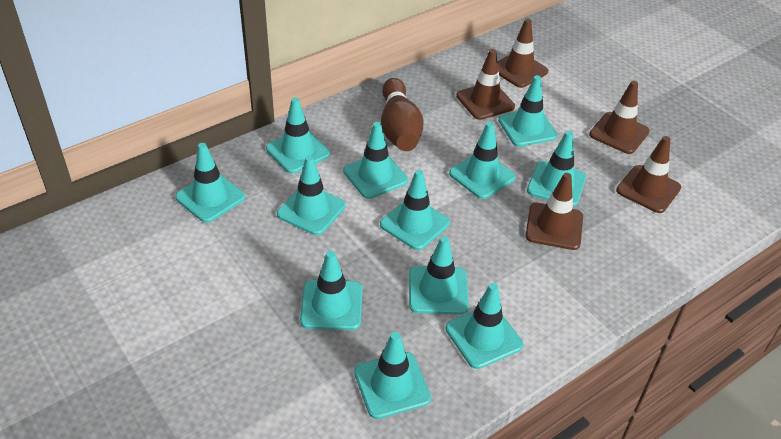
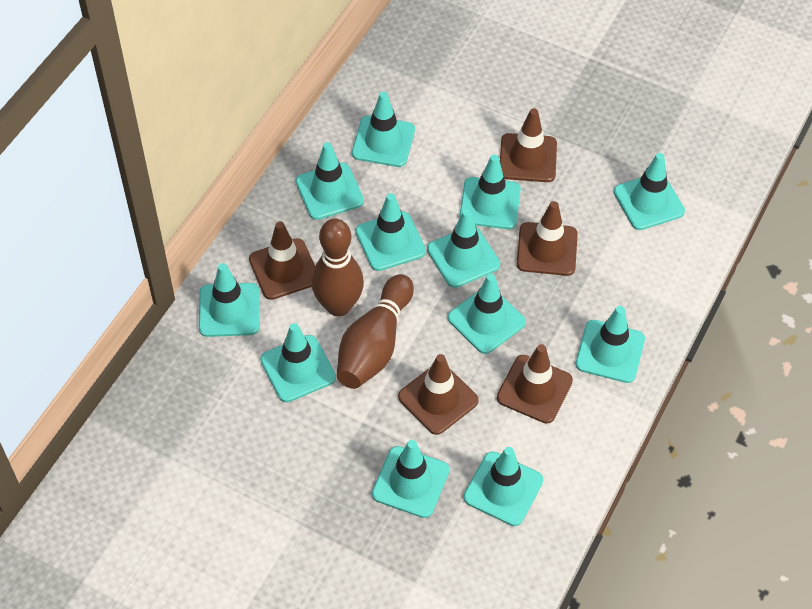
brown bowling pin: 1 -> 2

